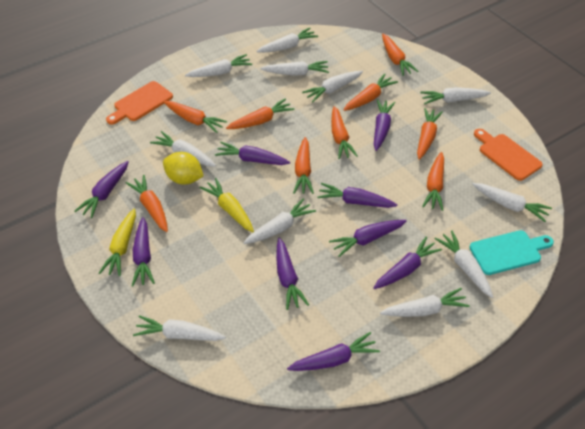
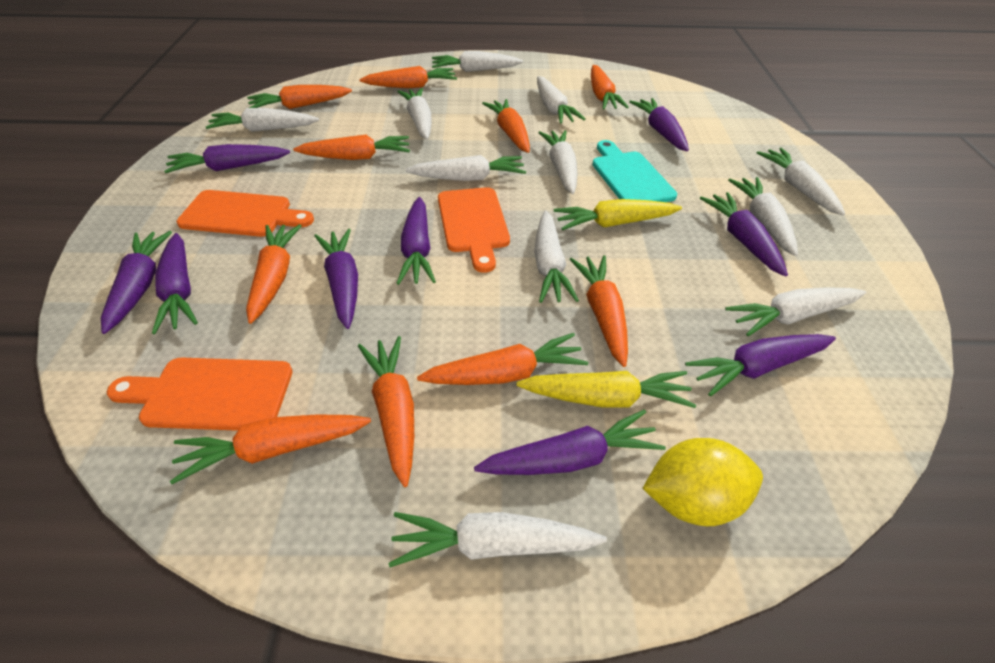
orange carrot: 9 -> 10
orange cutting board: 2 -> 3

